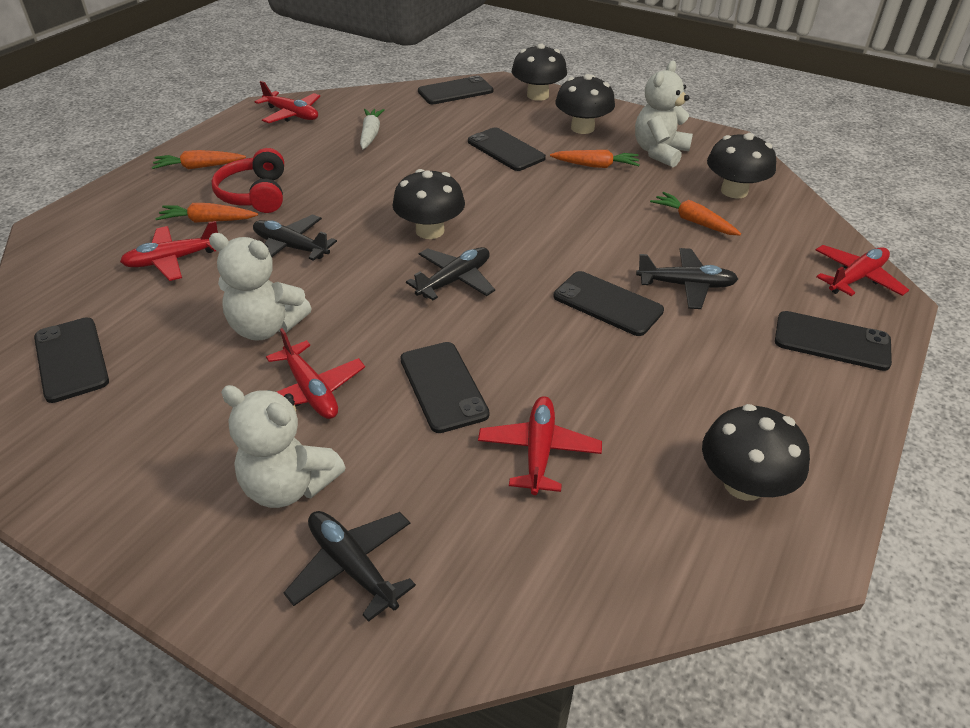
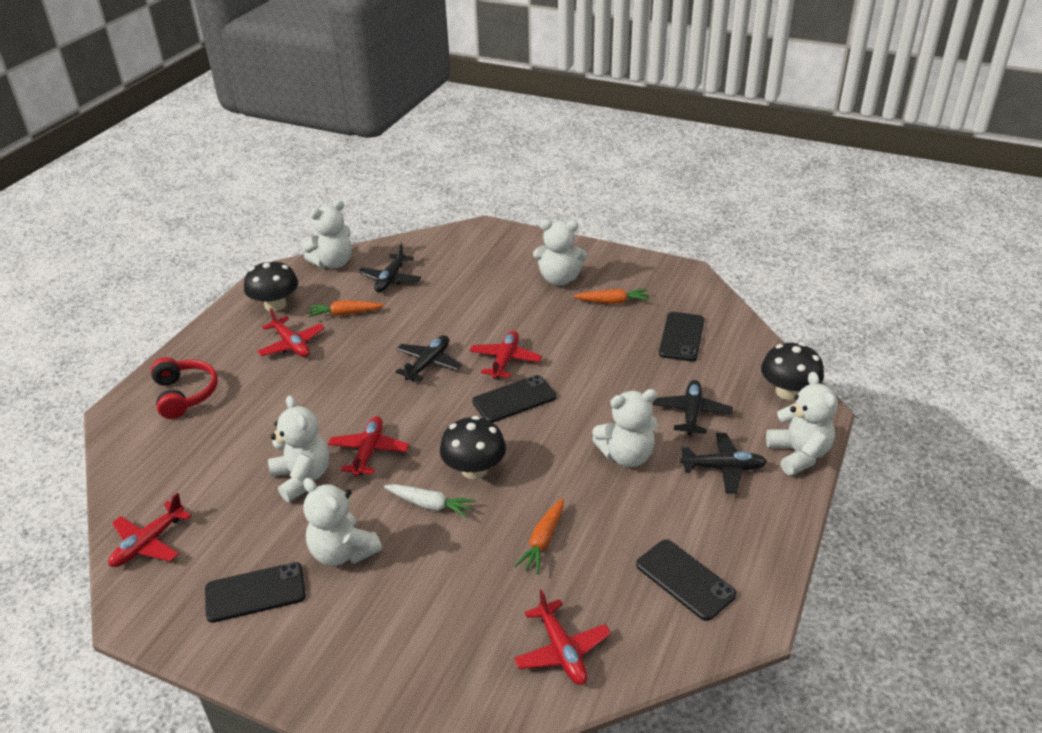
black mushroom: 5 -> 3
black phone: 6 -> 4
orange carrot: 4 -> 3
white teddy bear: 3 -> 6

